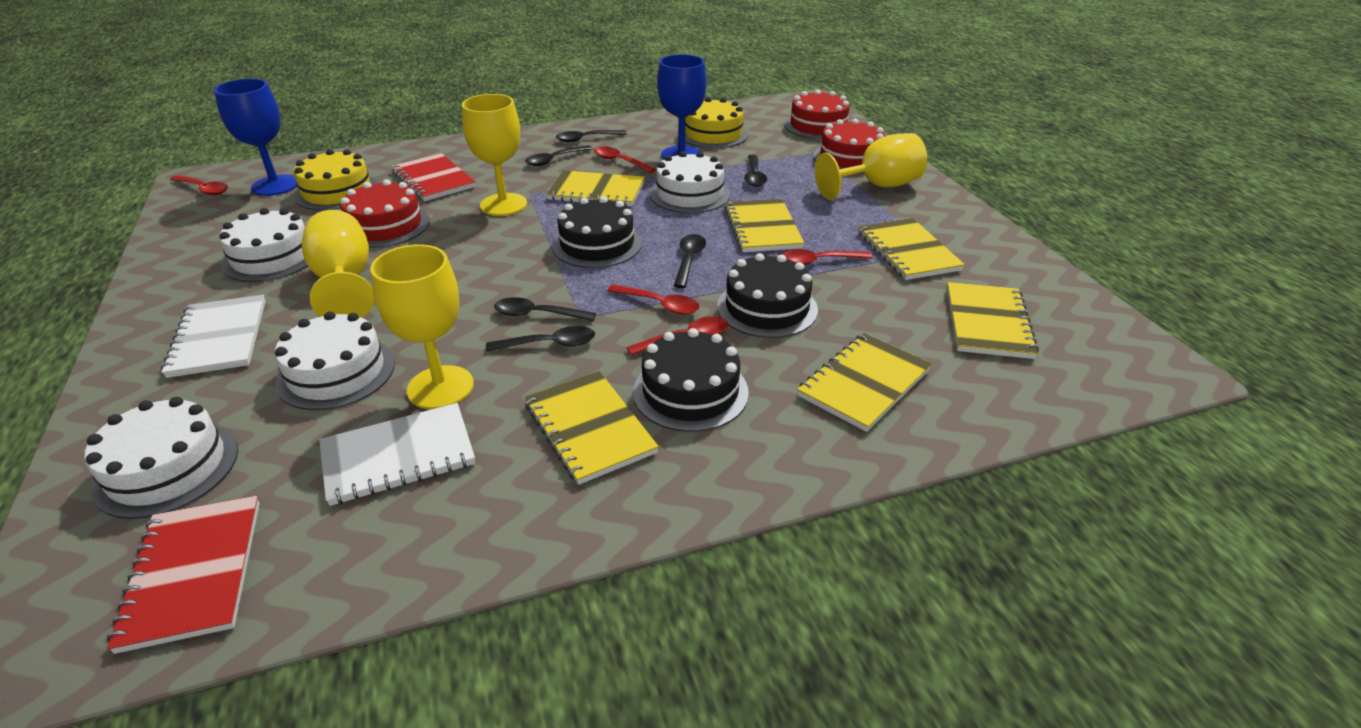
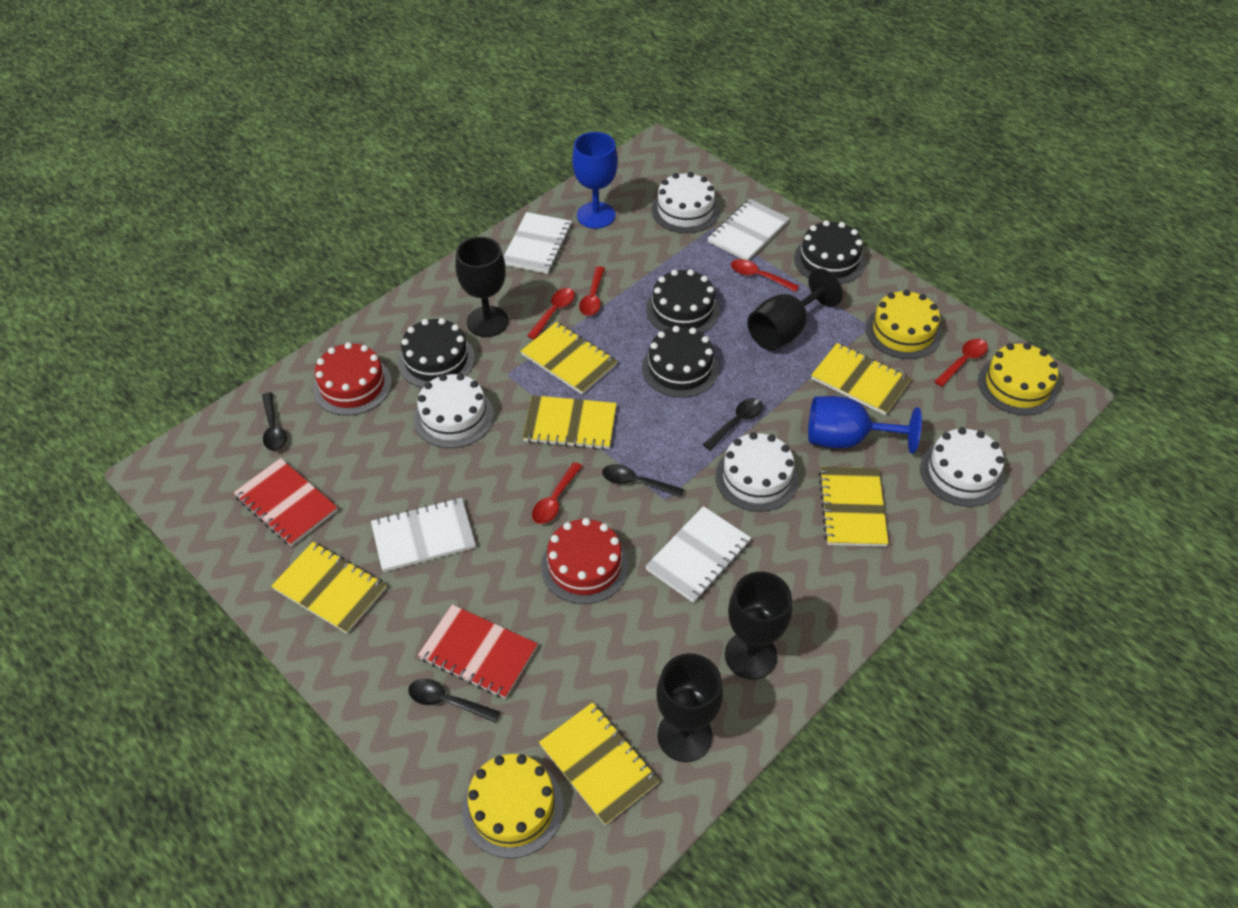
black cake: 3 -> 4
black goblet: 0 -> 4
black spoon: 6 -> 4
red cake: 3 -> 2
white notebook: 2 -> 4
yellow cake: 2 -> 3
yellow goblet: 4 -> 0

